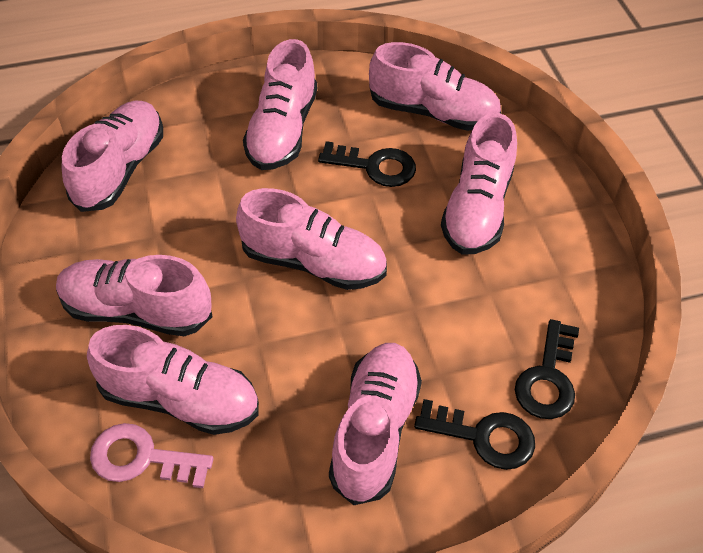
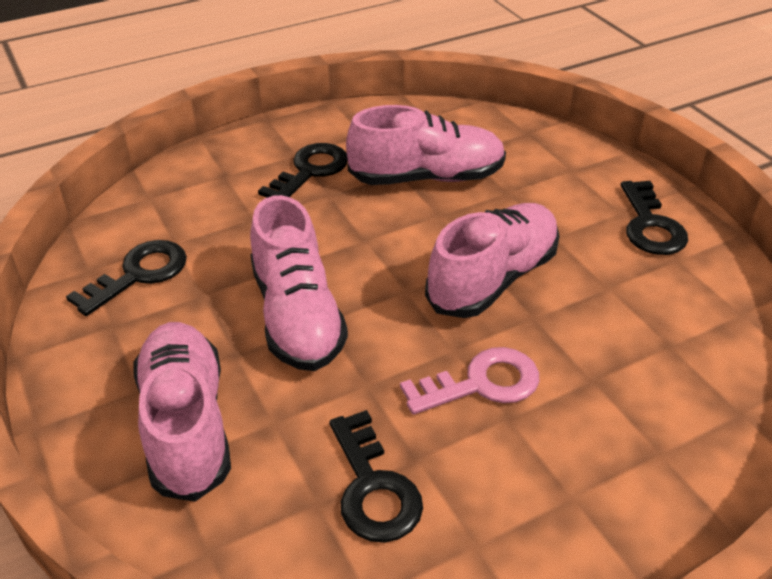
black key: 3 -> 4
pink shoe: 8 -> 4

